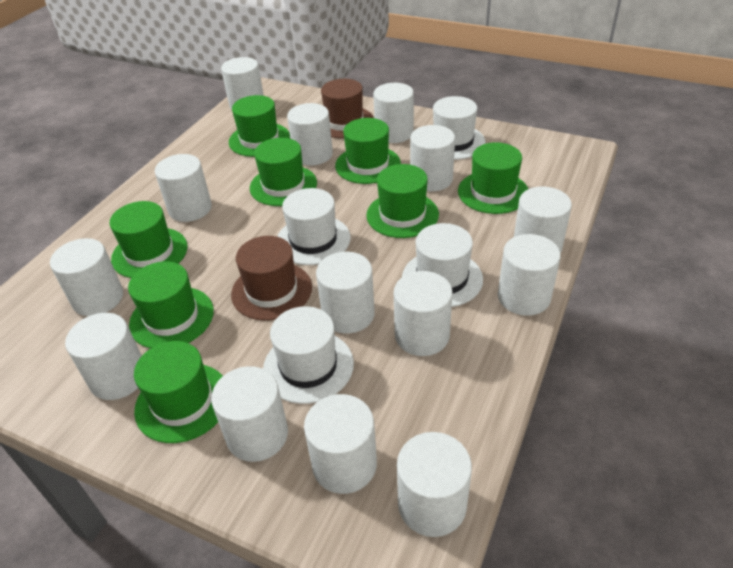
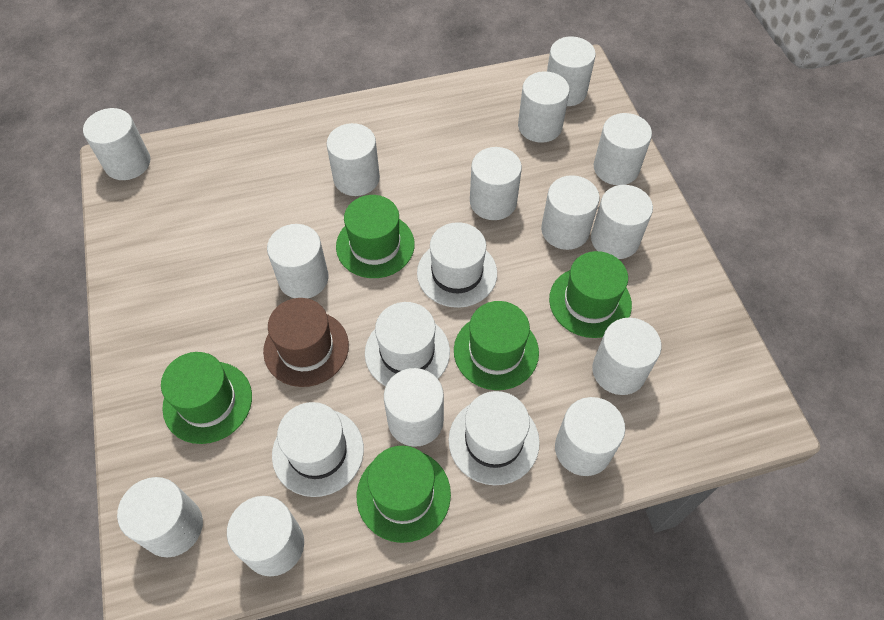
brown hat: 2 -> 1
green hat: 8 -> 5

